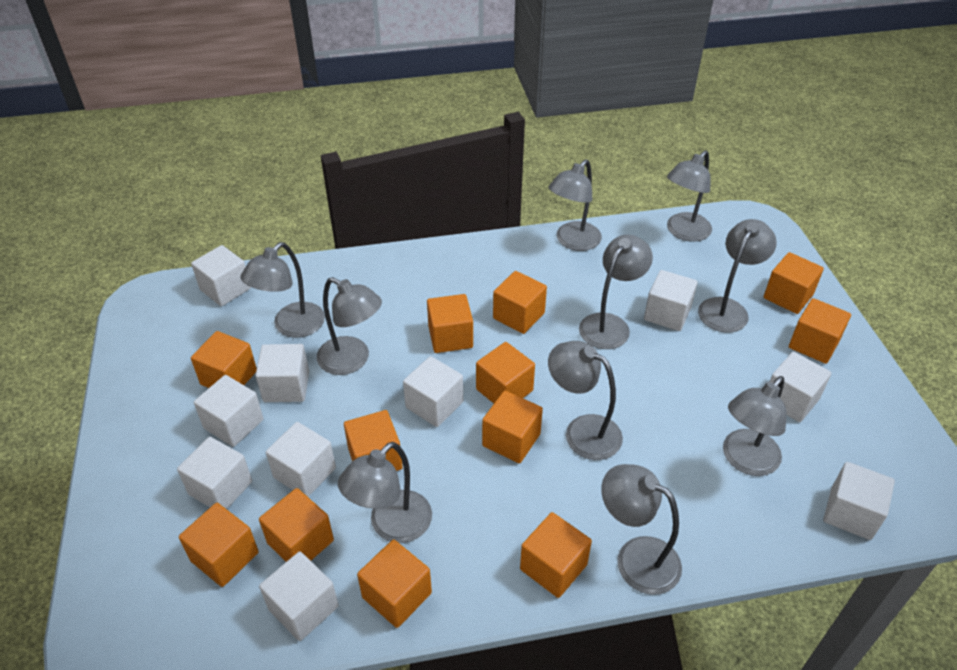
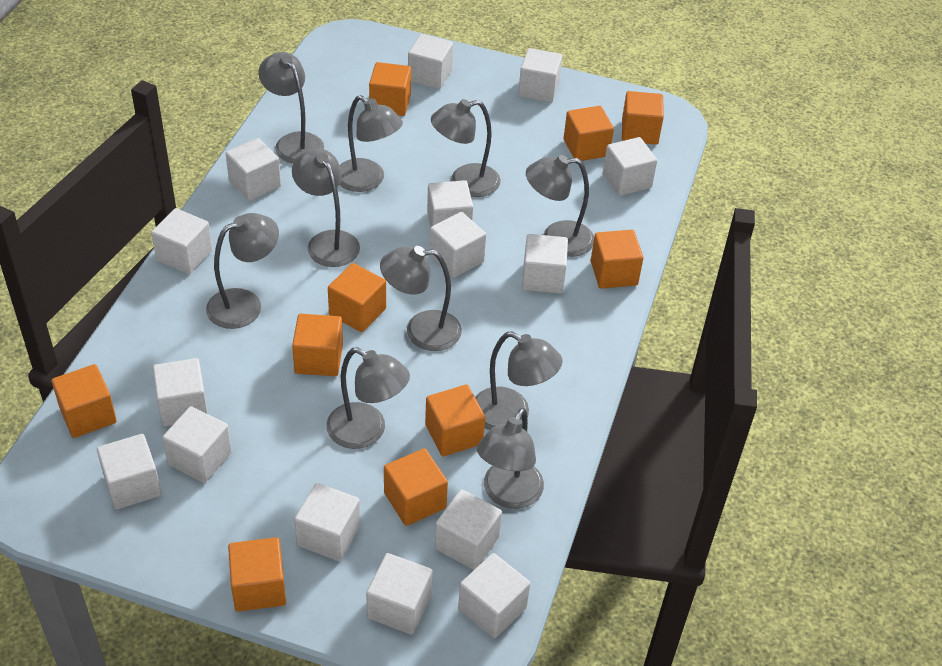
orange cube: 12 -> 10
white cube: 10 -> 15

